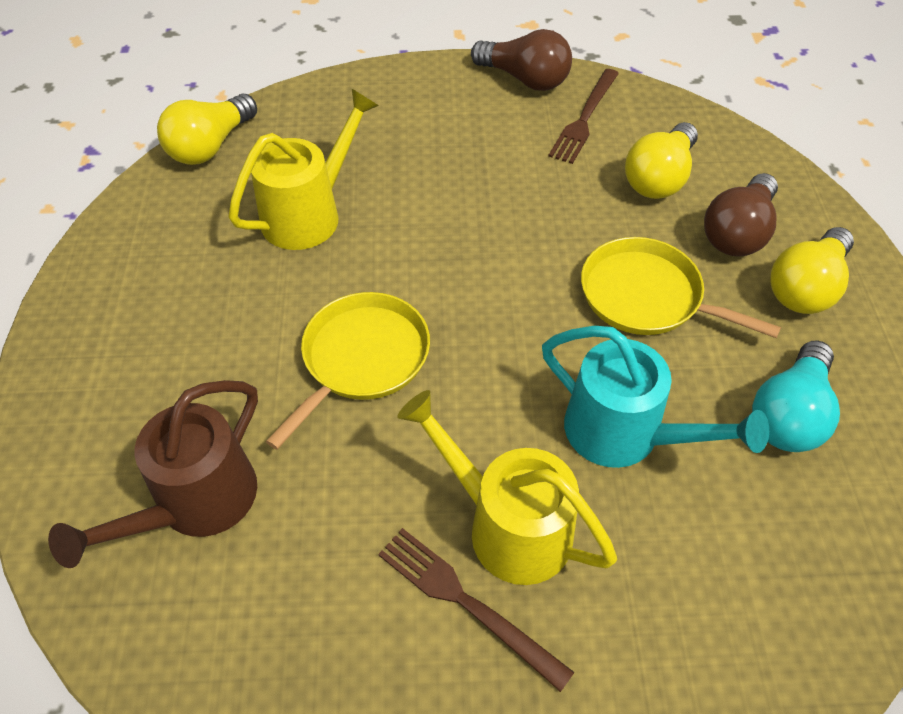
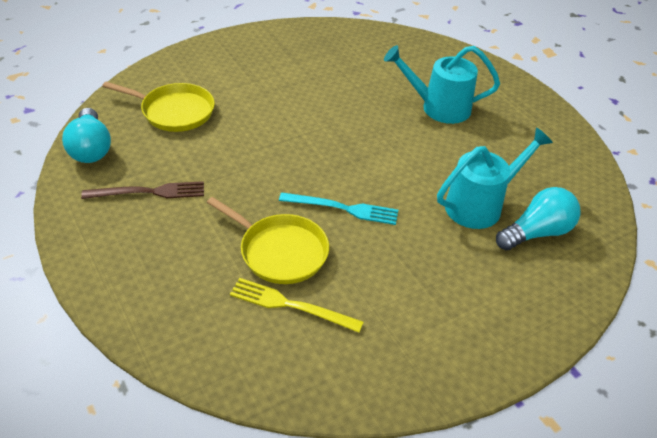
brown fork: 2 -> 1
brown light bulb: 2 -> 0
brown watering can: 1 -> 0
turquoise fork: 0 -> 1
turquoise light bulb: 1 -> 2
turquoise watering can: 1 -> 2
yellow fork: 0 -> 1
yellow light bulb: 3 -> 0
yellow watering can: 2 -> 0

